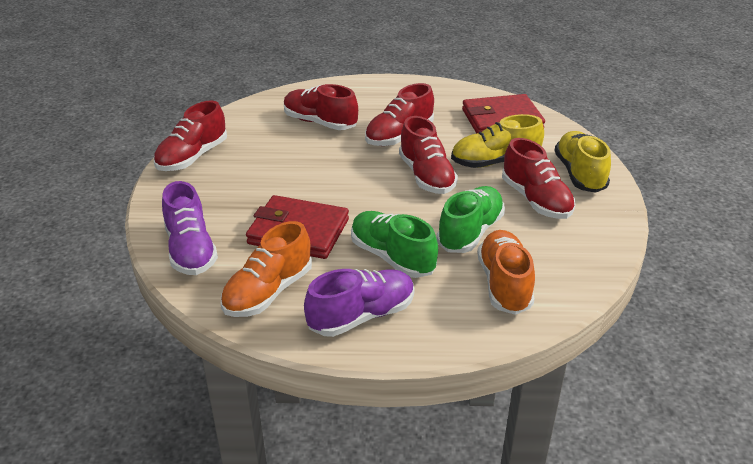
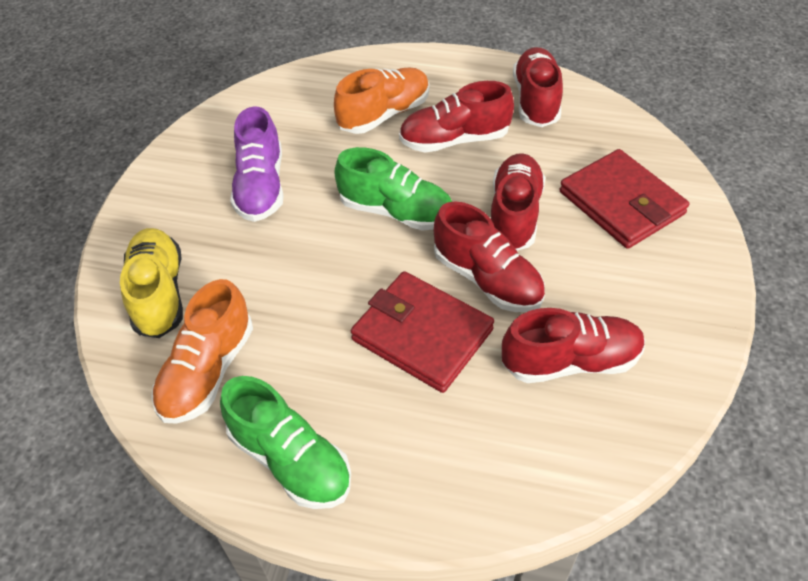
purple shoe: 2 -> 1
yellow shoe: 2 -> 1

